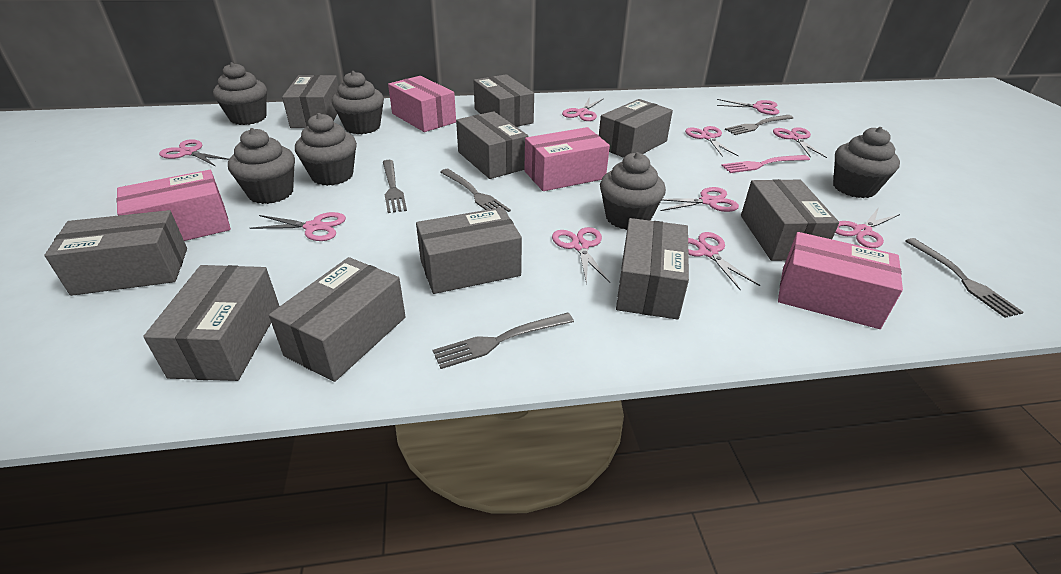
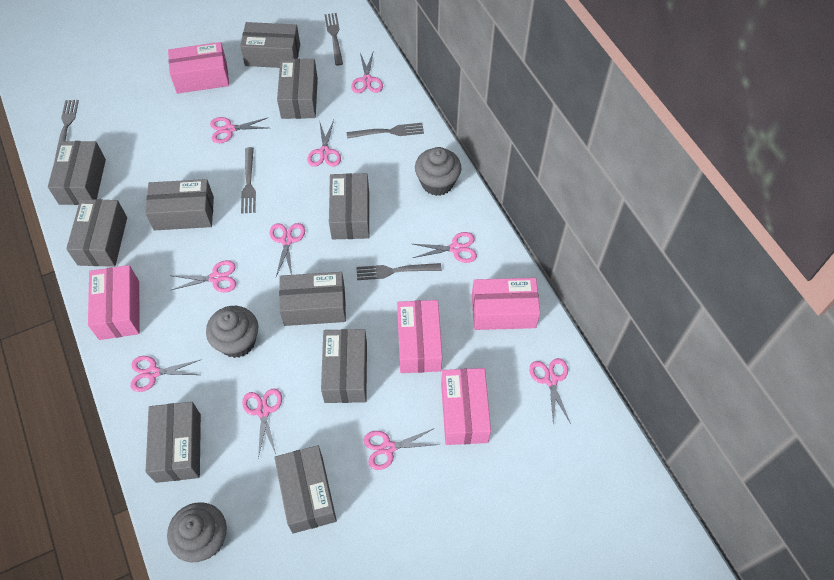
grey cupcake: 6 -> 3
pink box: 4 -> 5
pink fork: 1 -> 0

